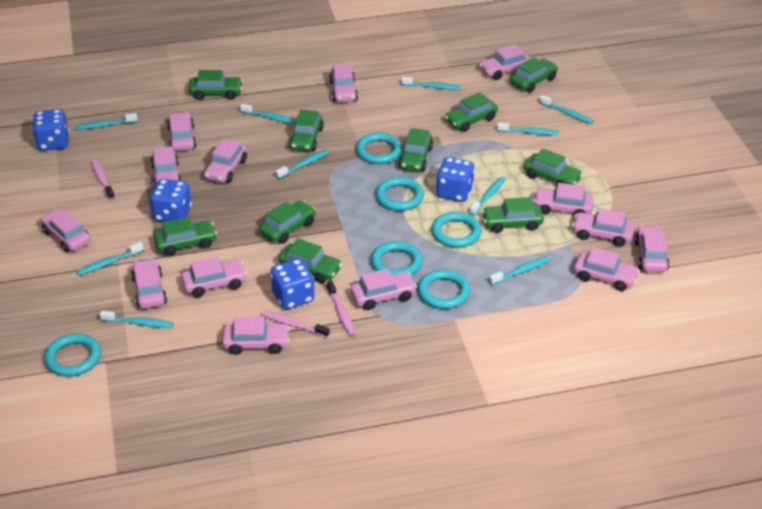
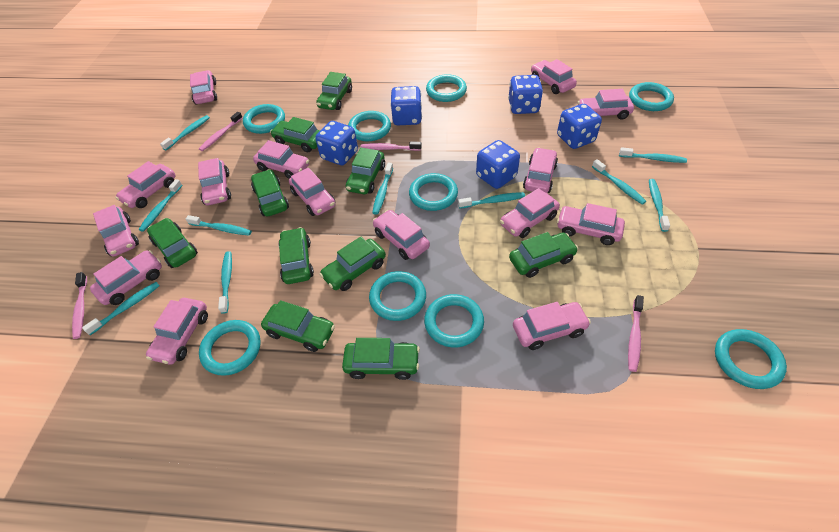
blue dice: 4 -> 5
pink car: 14 -> 15
pink toothbrush: 3 -> 4
turquoise ring: 6 -> 9

